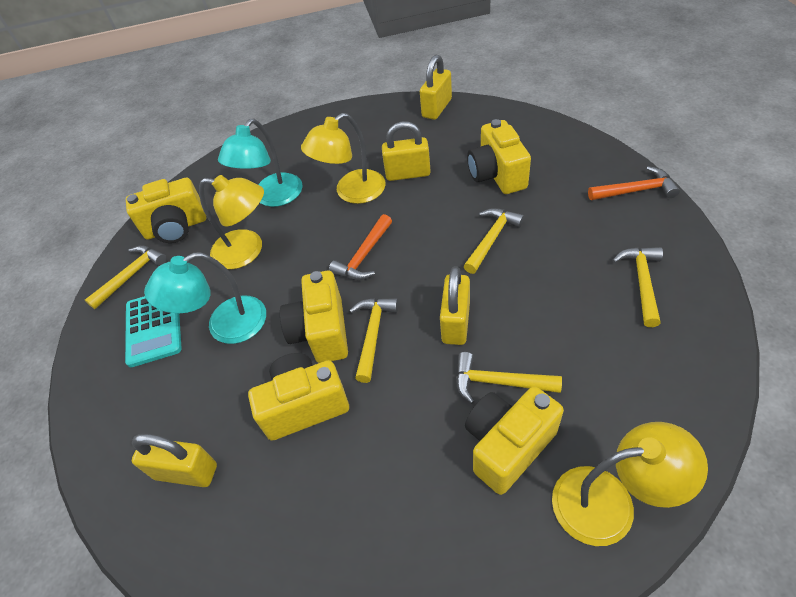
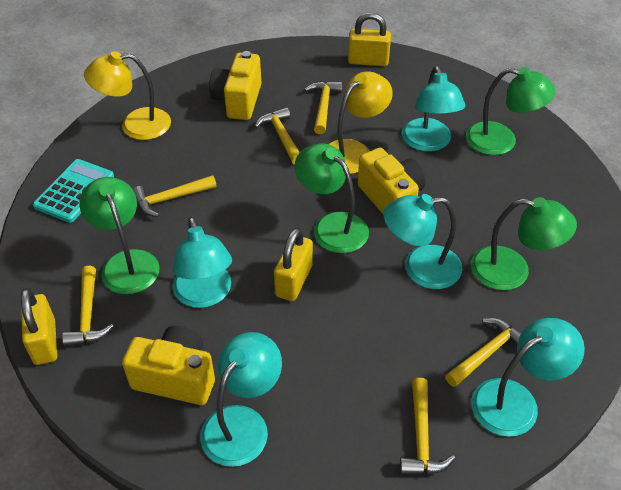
green lamp: 0 -> 4
orange hammer: 2 -> 0
turquoise lamp: 2 -> 5
yellow camera: 5 -> 3
yellow hammer: 5 -> 6
yellow lamp: 3 -> 2
yellow padlock: 4 -> 3

